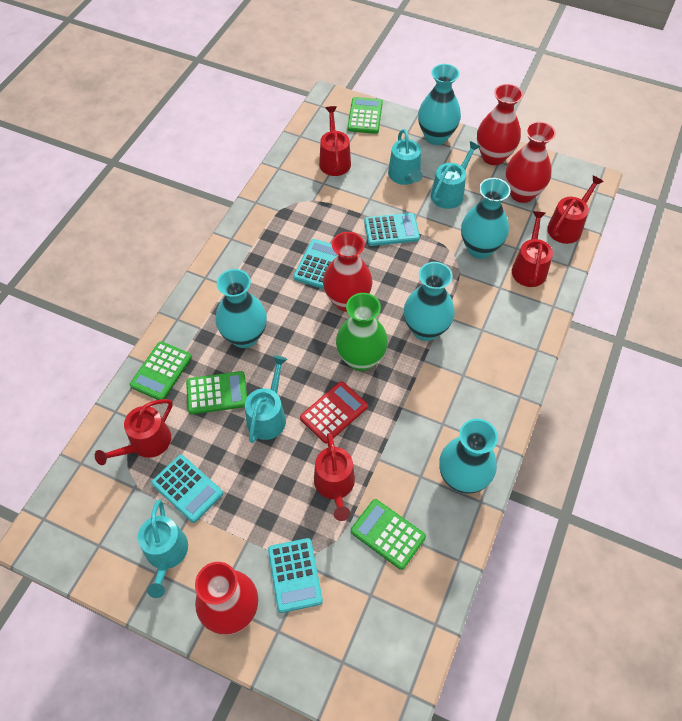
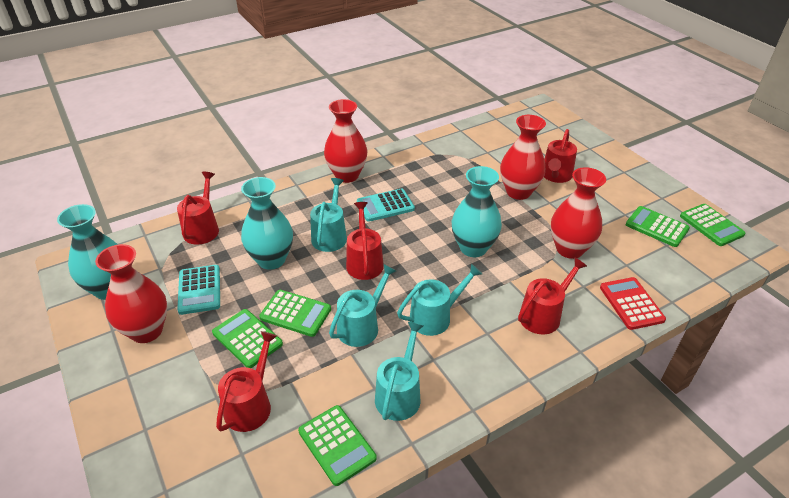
green calculator: 4 -> 5
green vase: 1 -> 0
turquoise calculator: 4 -> 2
turquoise vase: 5 -> 3

